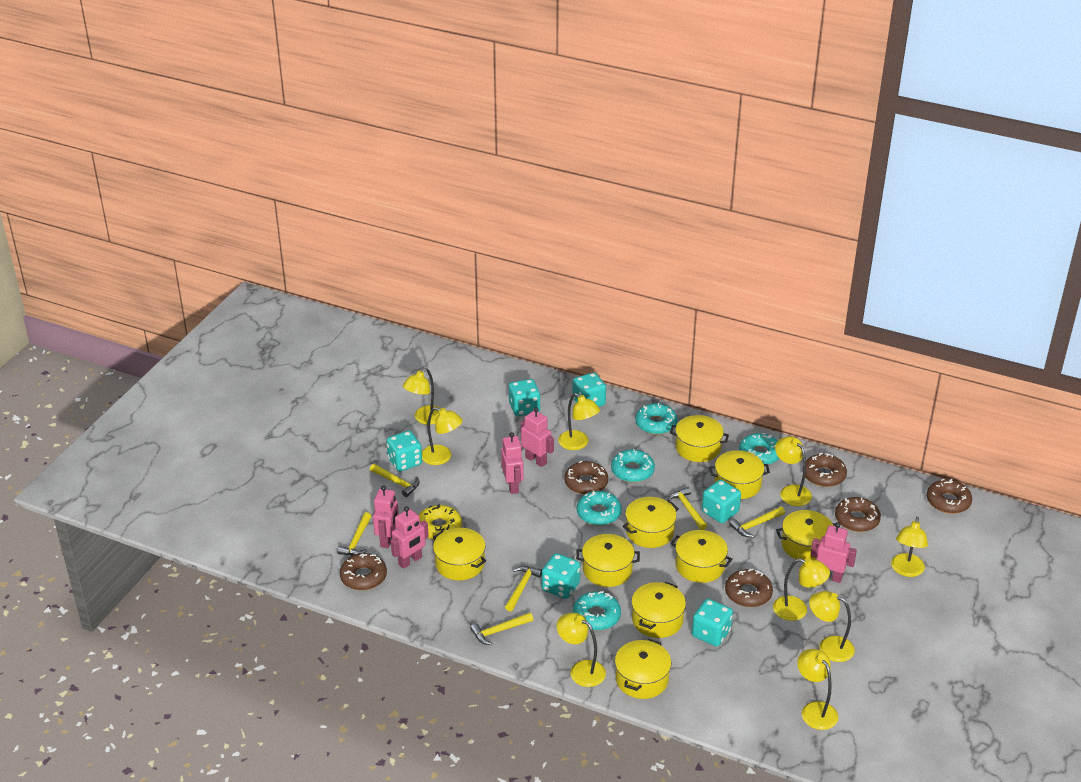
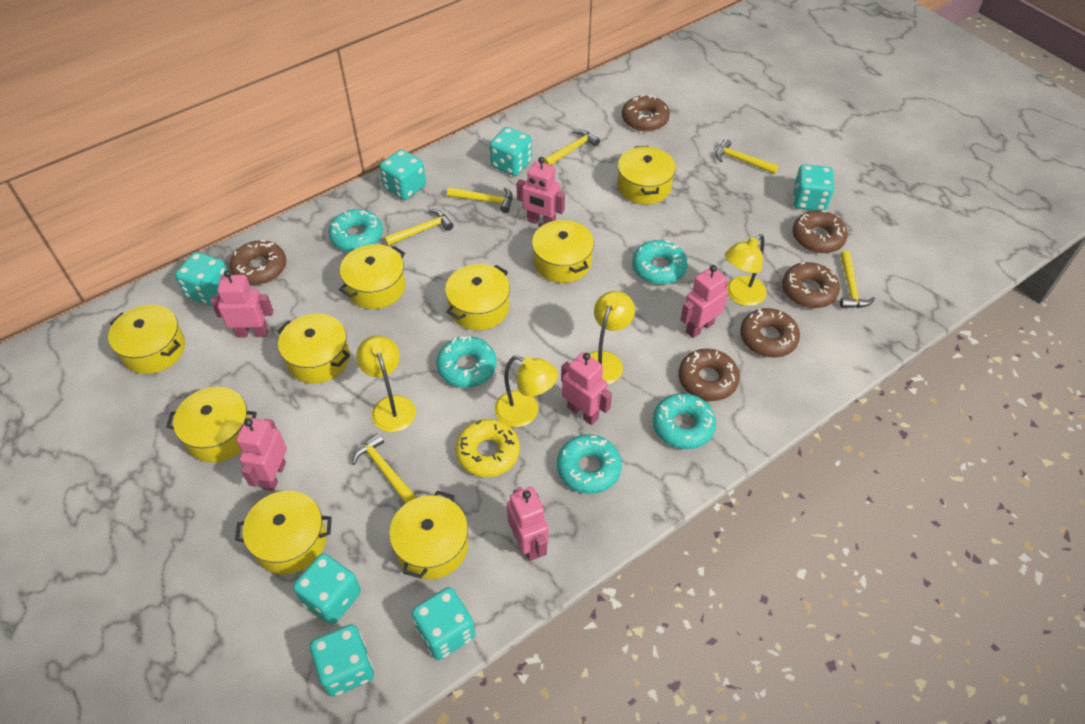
pink robot: 5 -> 6
turquoise dice: 6 -> 7
yellow lamp: 9 -> 4

